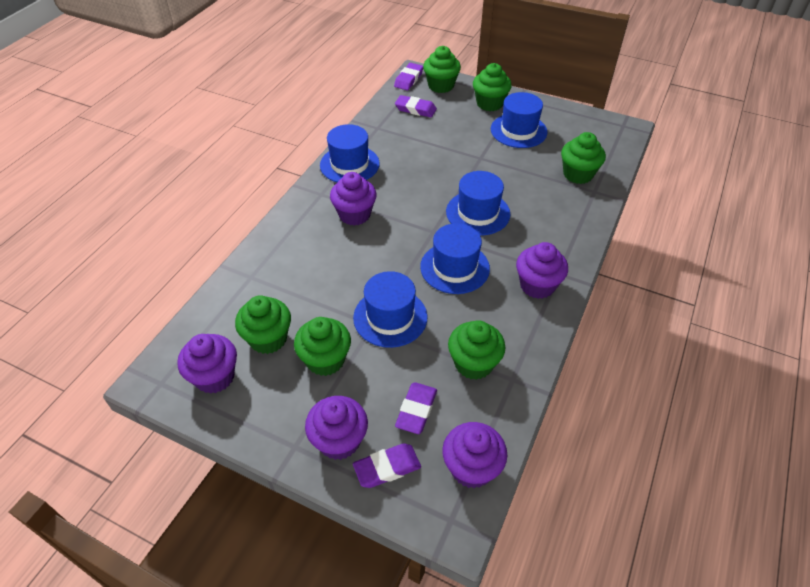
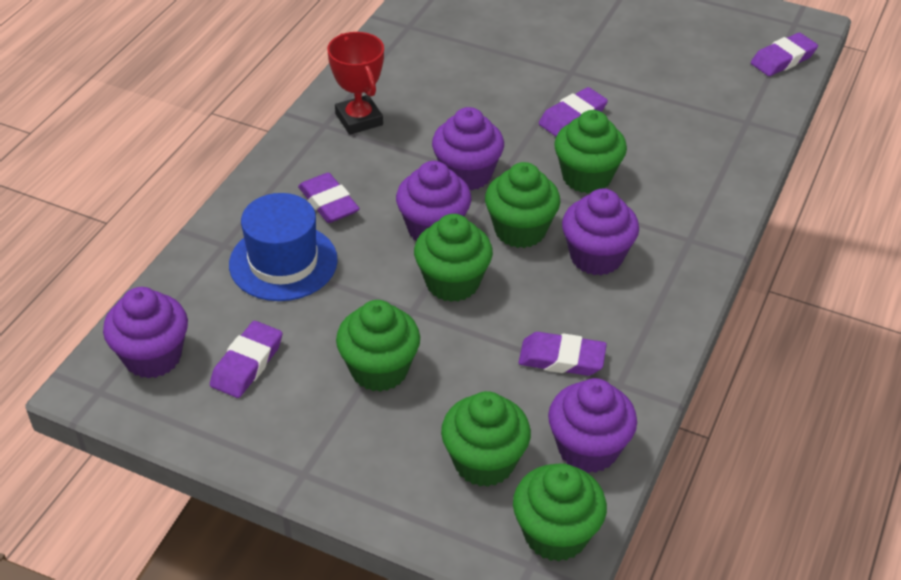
blue hat: 5 -> 1
purple eraser: 4 -> 5
red trophy: 0 -> 1

